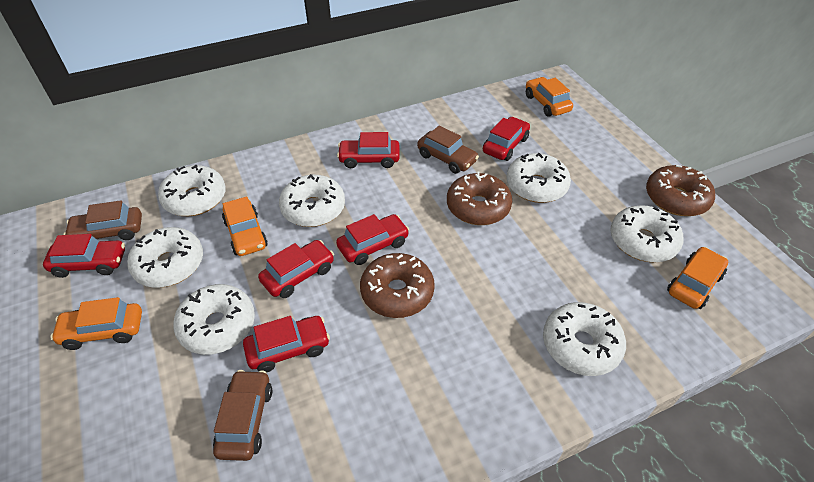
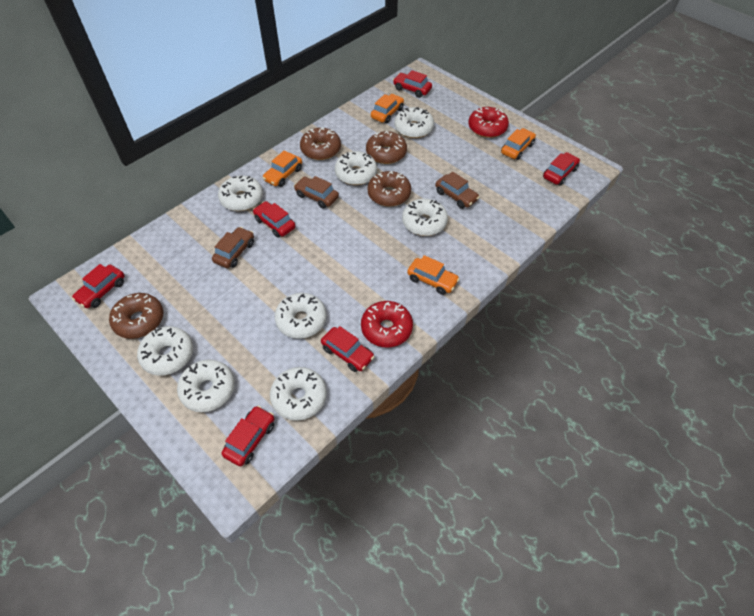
brown donut: 3 -> 4
red donut: 0 -> 2
white donut: 7 -> 8

